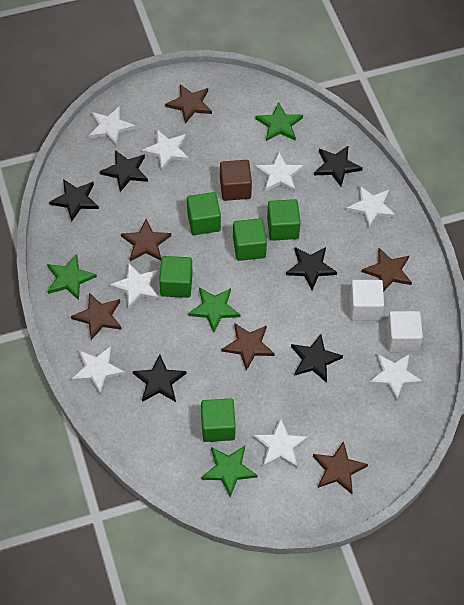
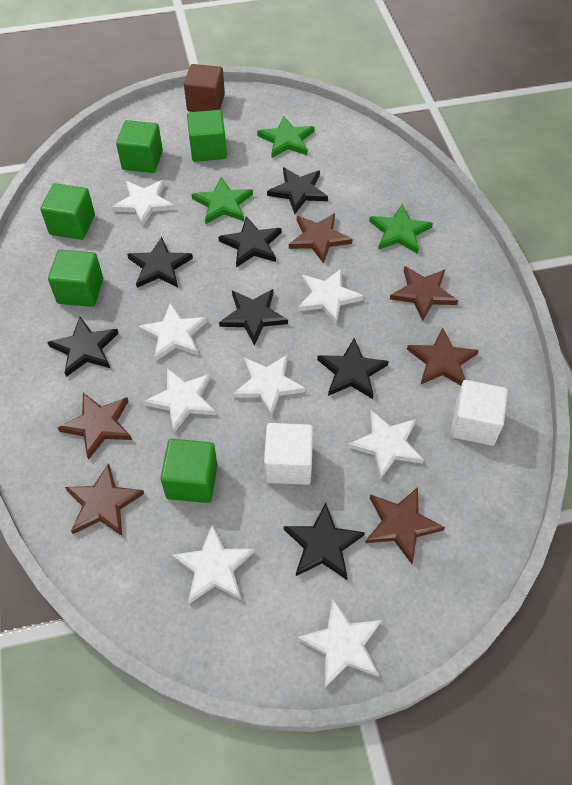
black star: 6 -> 7
green star: 4 -> 3

